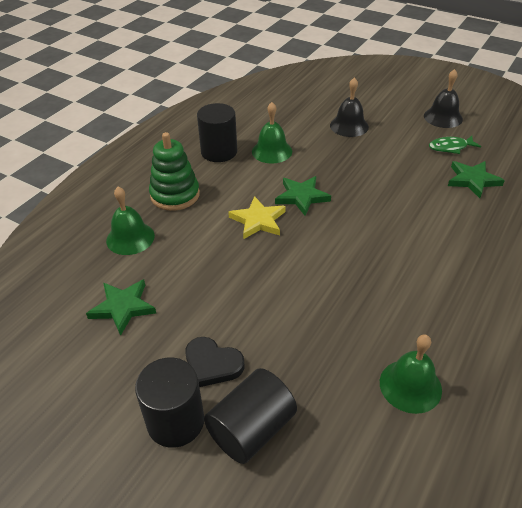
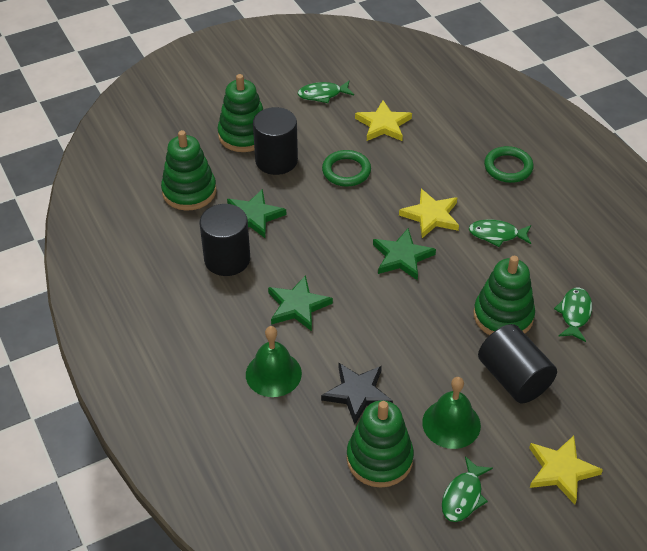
black bell: 2 -> 0
black heart: 1 -> 0
black star: 0 -> 1
green bell: 3 -> 2
green fish: 1 -> 4
green ring: 0 -> 2
green stacking toy: 1 -> 4
yellow star: 1 -> 3

